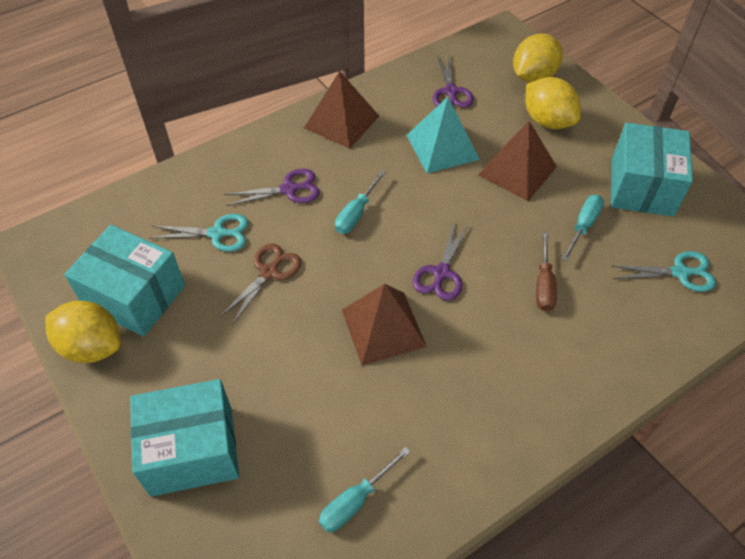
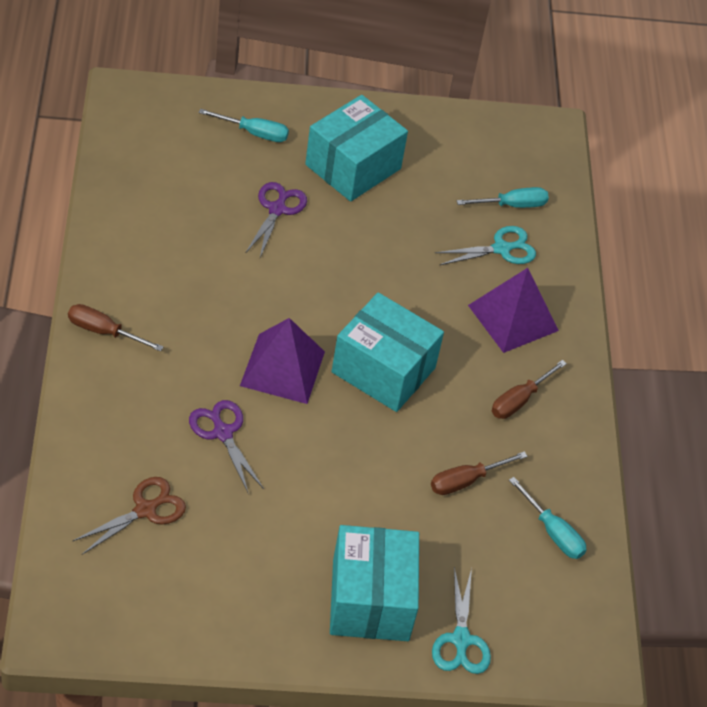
brown pyramid: 3 -> 0
brown screwdriver: 1 -> 3
purple pyramid: 0 -> 2
purple scissors: 3 -> 2
turquoise pyramid: 1 -> 0
yellow lemon: 3 -> 0

